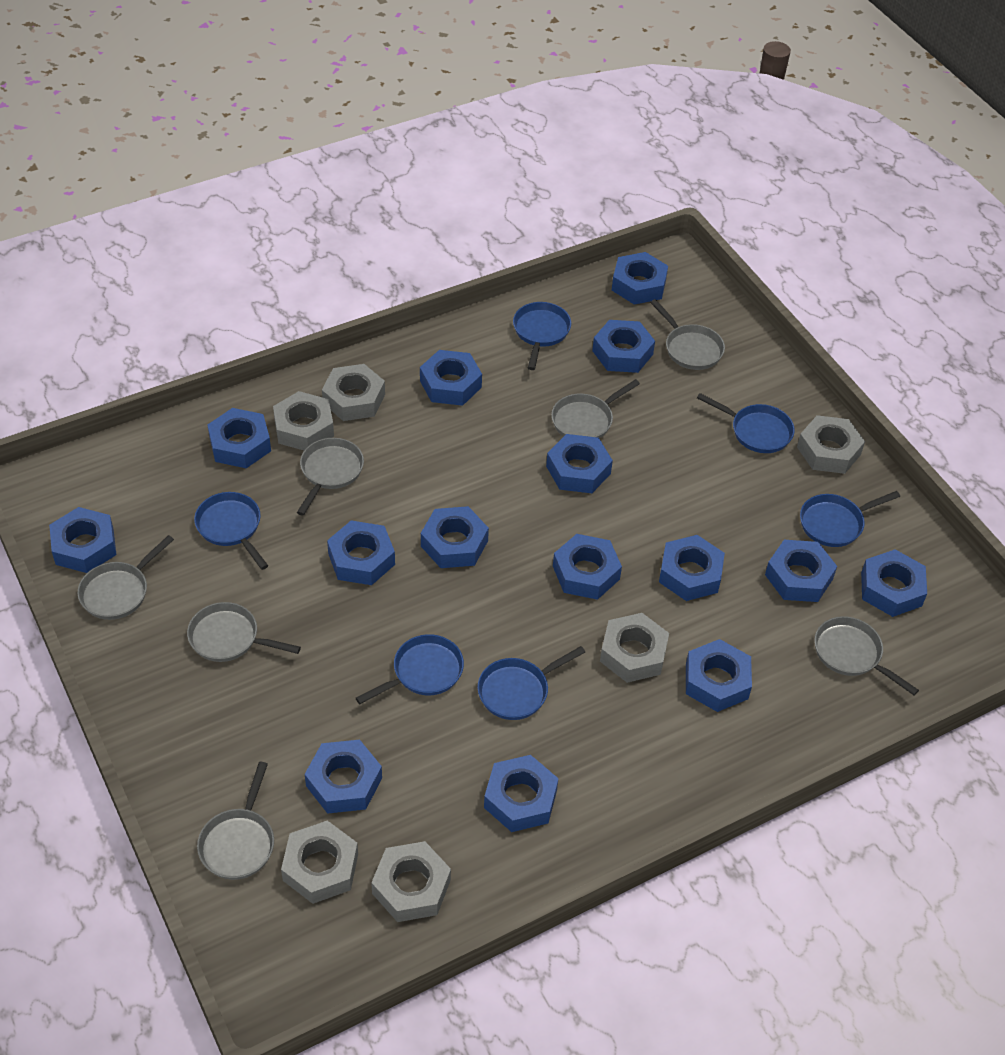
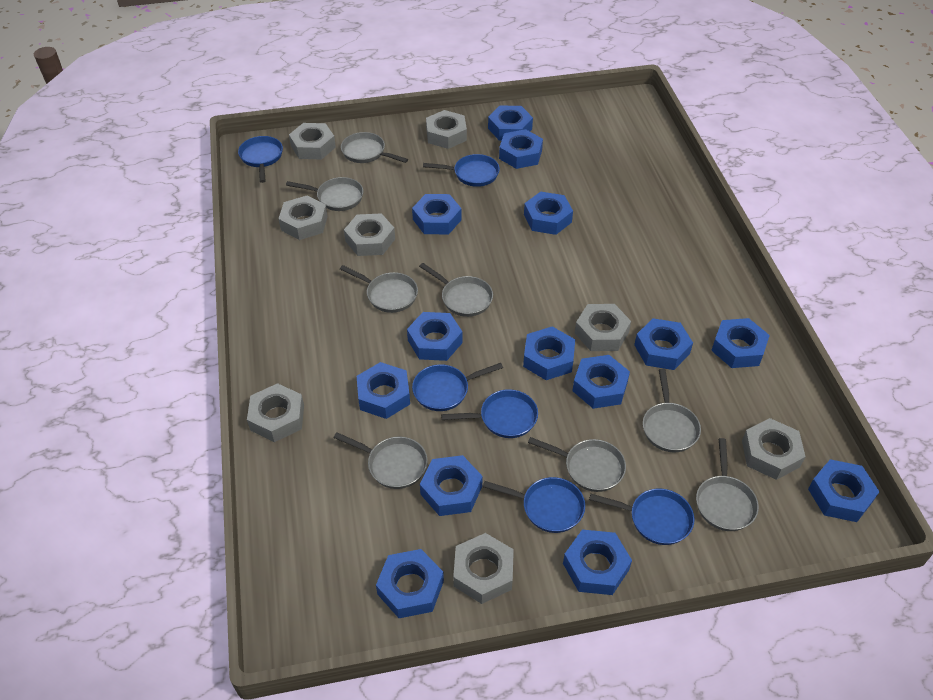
blue nut: 15 -> 14
grey nut: 6 -> 8
grey pan: 7 -> 8

